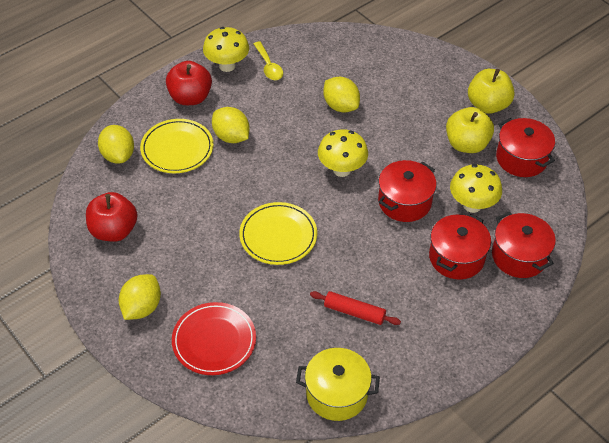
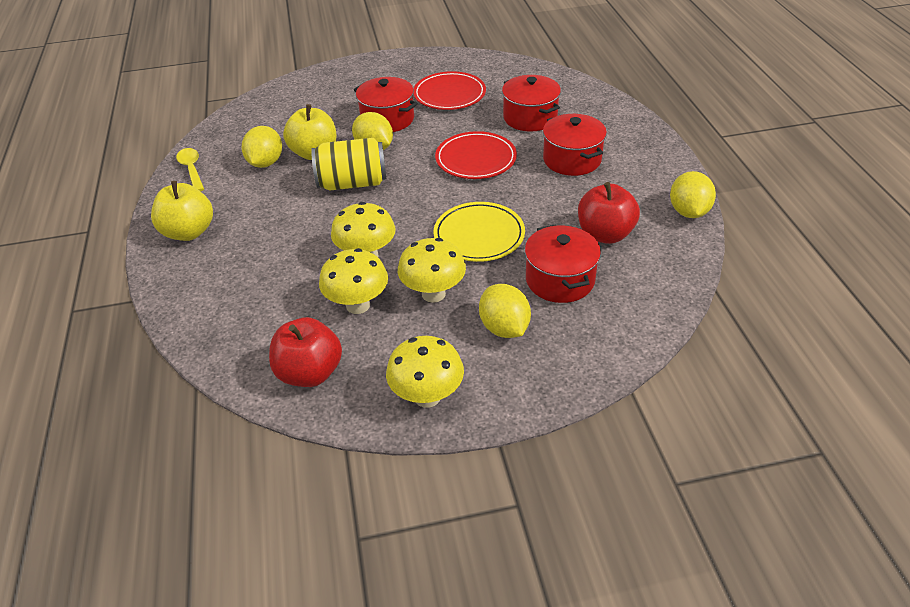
red plate: 1 -> 2
red rolling pin: 1 -> 0
yellow can: 0 -> 1
yellow mushroom: 3 -> 4
yellow plate: 2 -> 1
yellow pot: 1 -> 0

